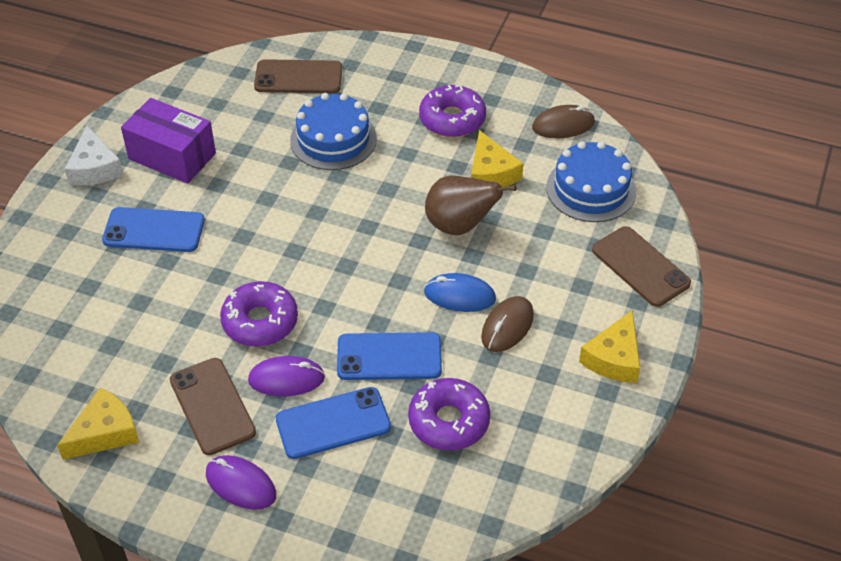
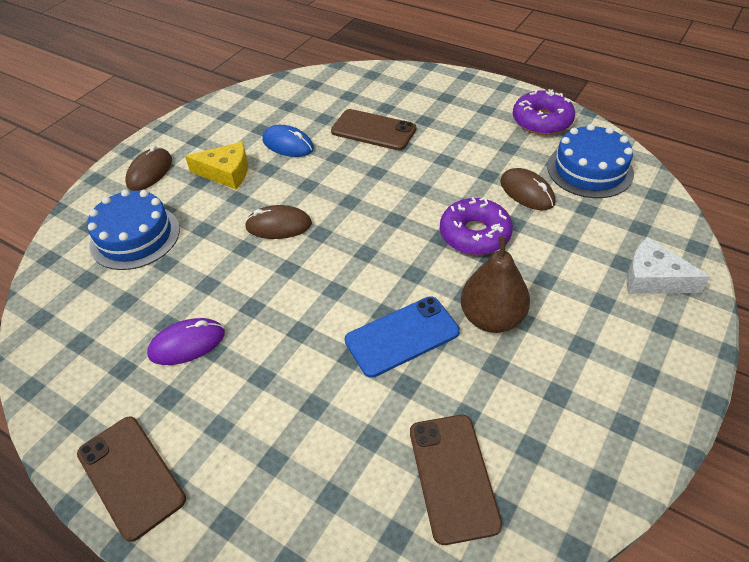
blue phone: 3 -> 1
brown mouse: 2 -> 3
purple box: 1 -> 0
purple donut: 3 -> 2
purple mouse: 2 -> 1
yellow cheese: 3 -> 1

